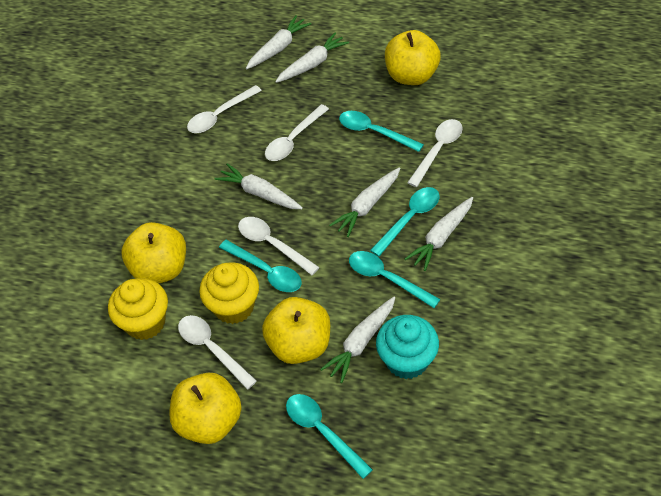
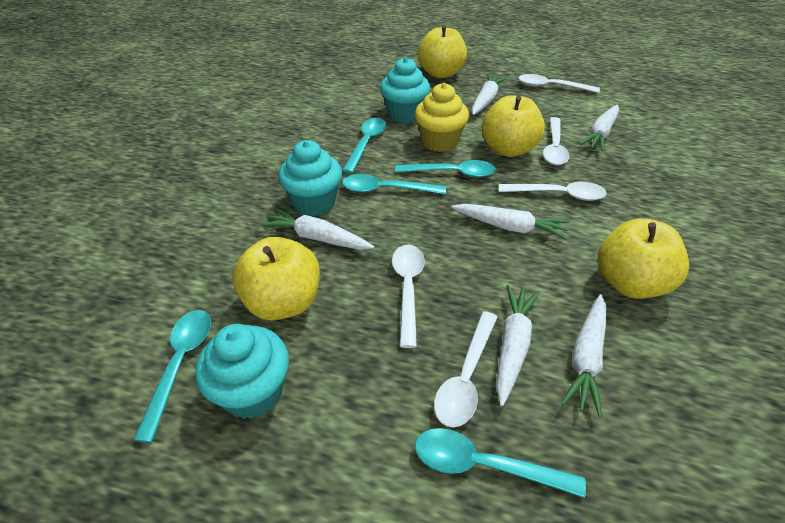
turquoise cupcake: 1 -> 3
yellow cupcake: 2 -> 1

